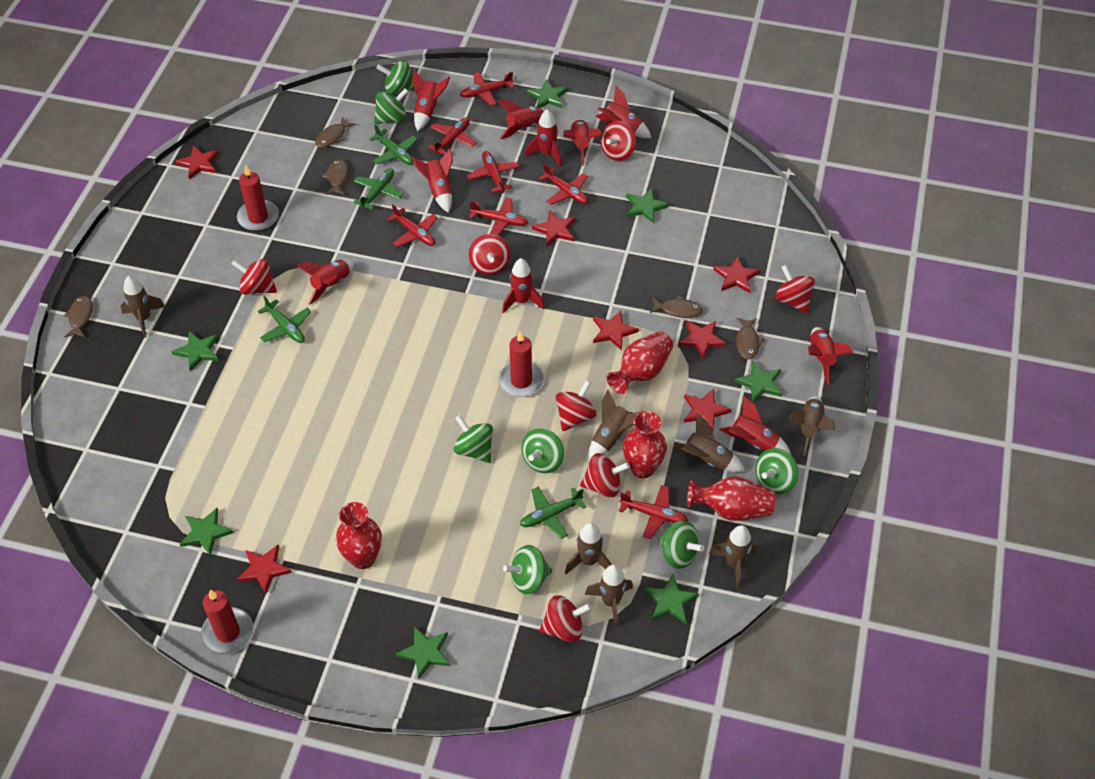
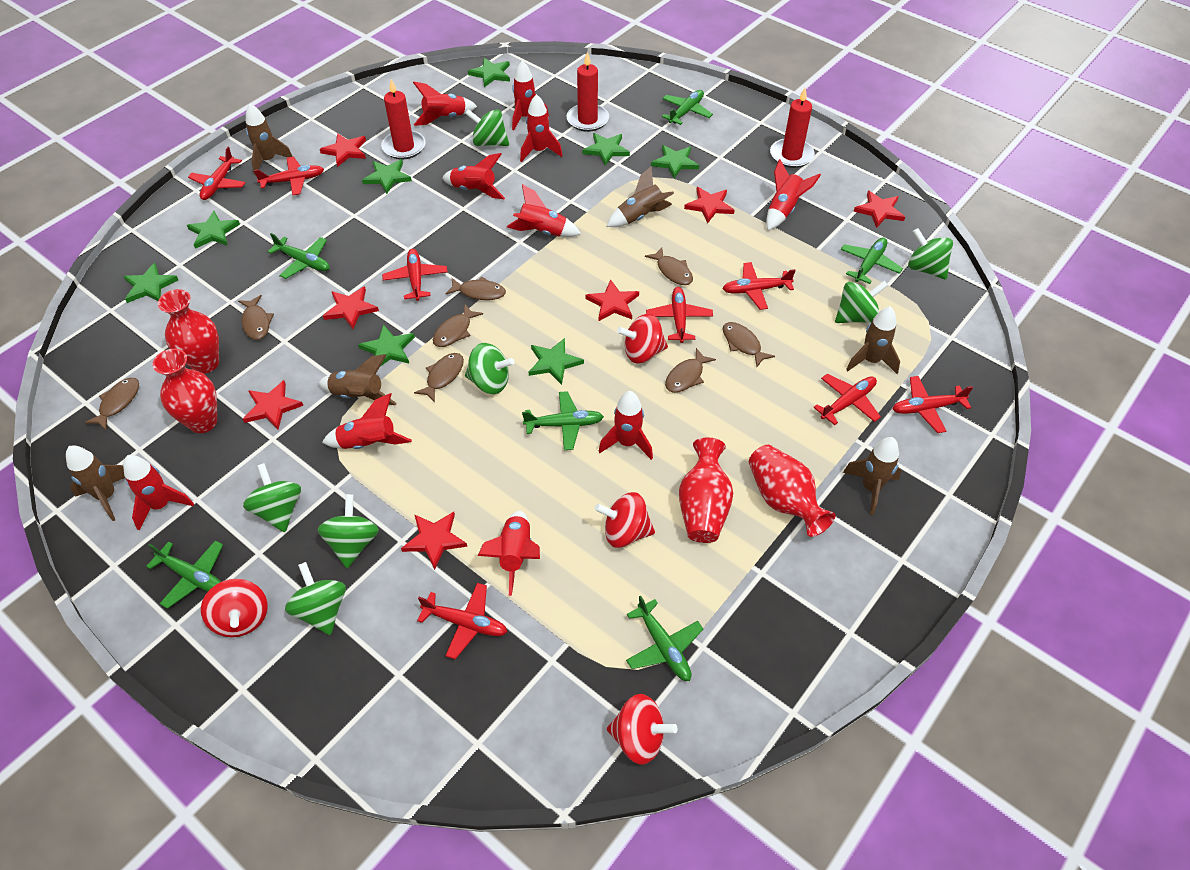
brown fish: 5 -> 8
brown rocket: 7 -> 6
green plane: 4 -> 6
green star: 7 -> 8
red plane: 7 -> 8
red spinning top: 7 -> 4

